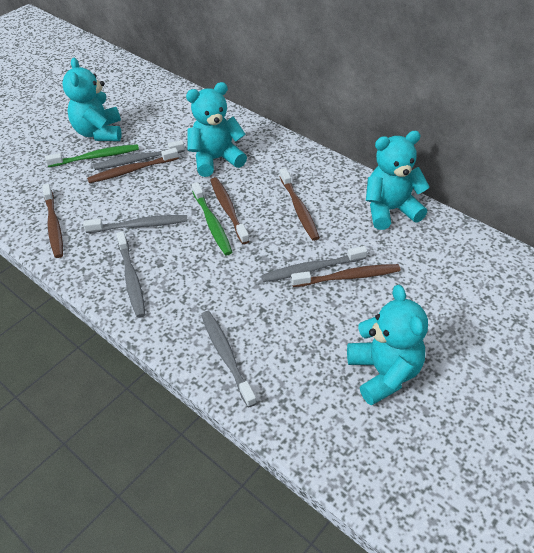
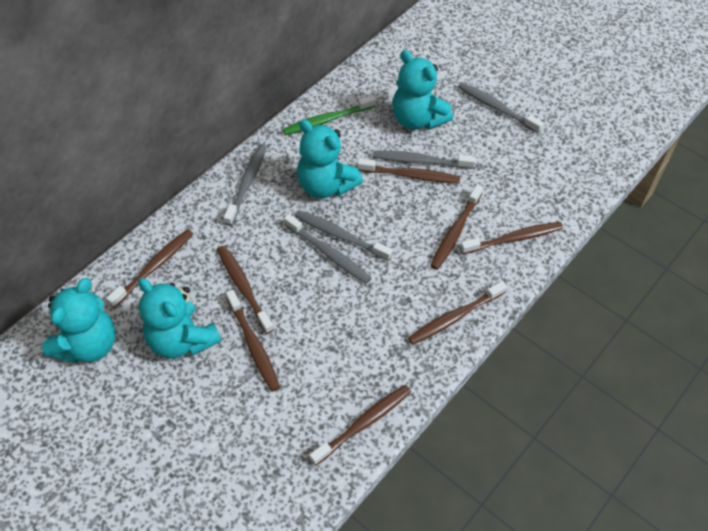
brown toothbrush: 5 -> 8
green toothbrush: 2 -> 1

